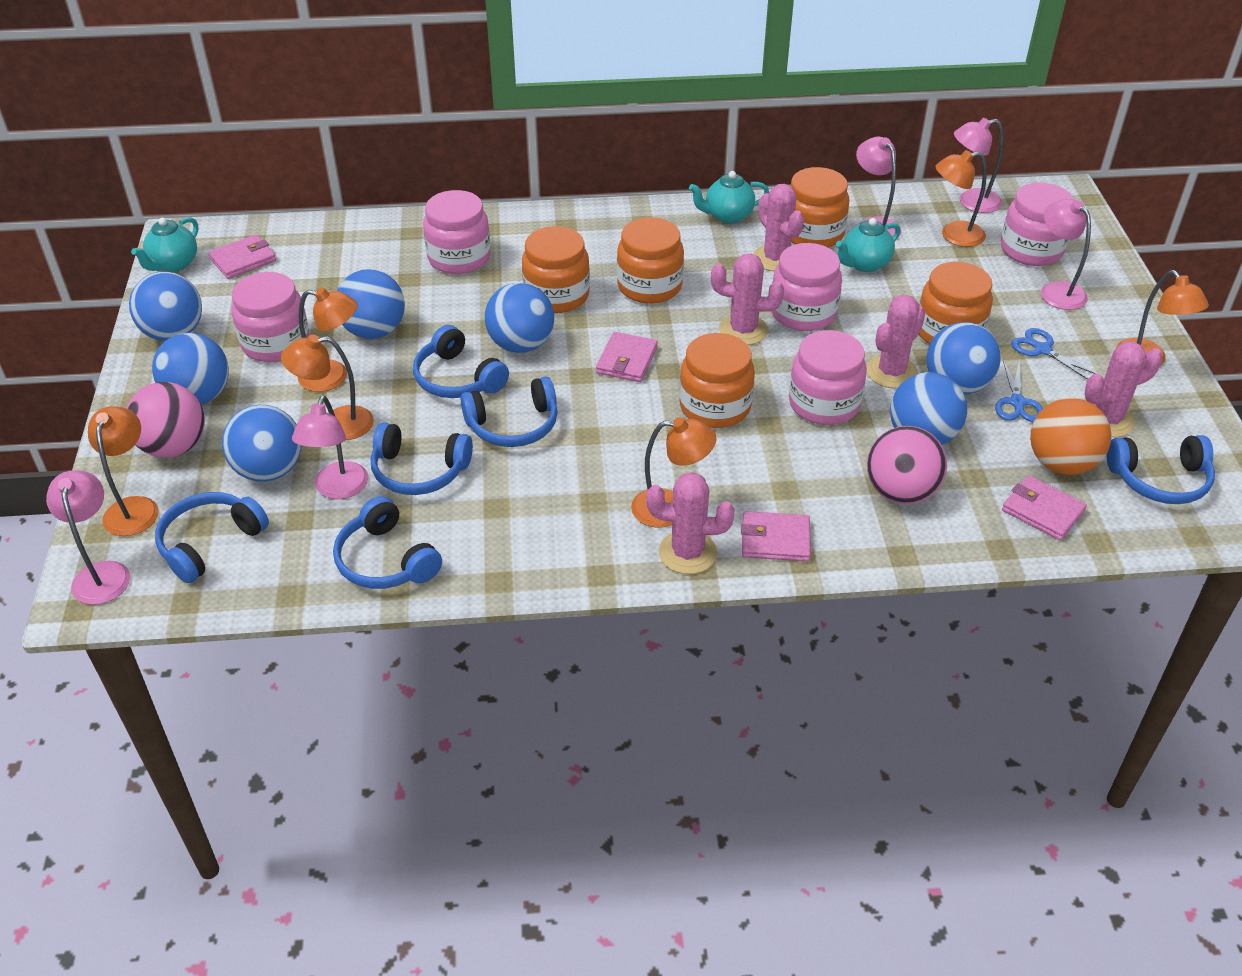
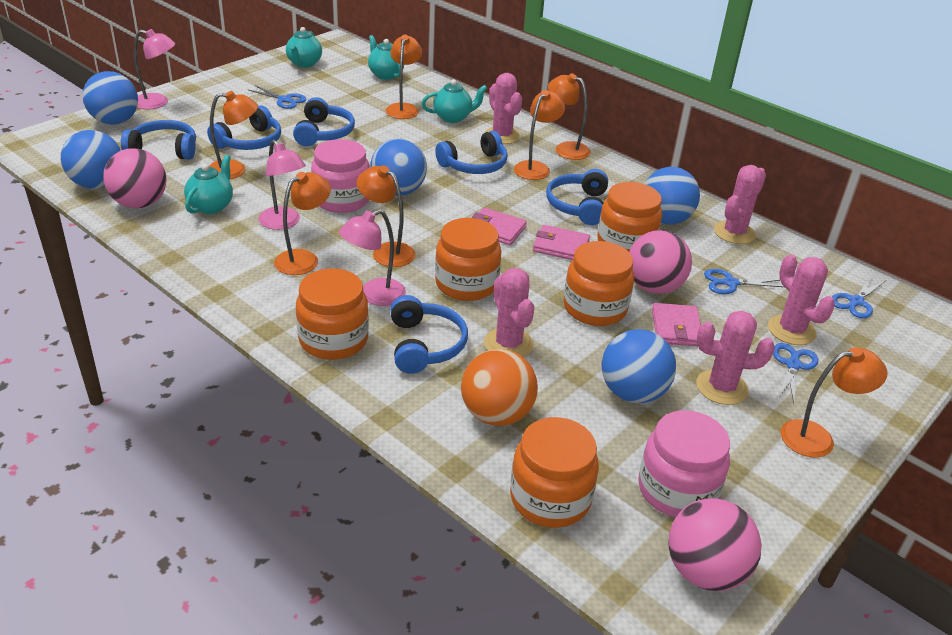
blue ball: 7 -> 5
blue scissors: 2 -> 4
orange lamp: 6 -> 7
pink ball: 2 -> 3
pink jar: 5 -> 2
pink lamp: 5 -> 3
pink wallet: 4 -> 3
turquoise teapot: 3 -> 4

